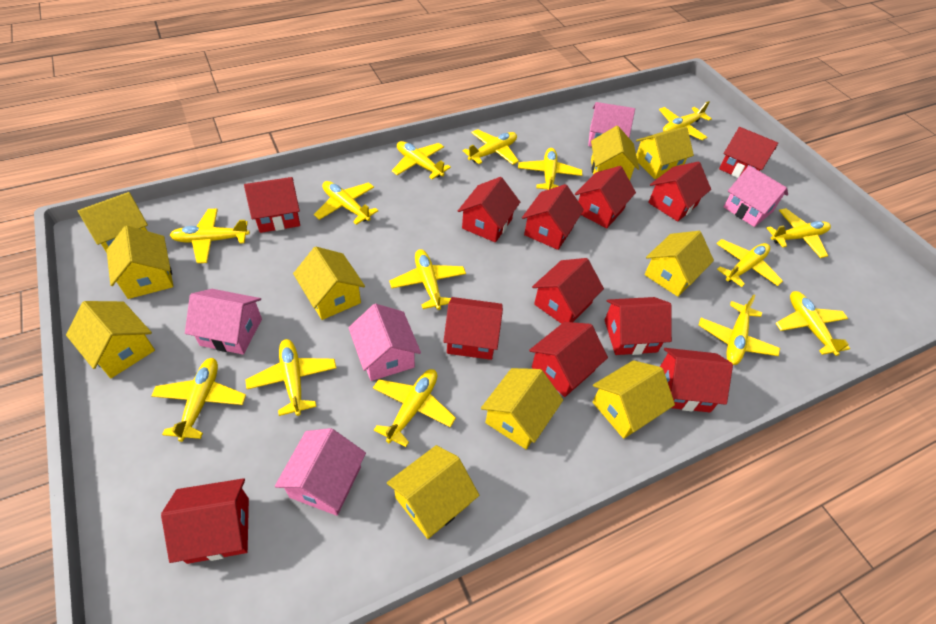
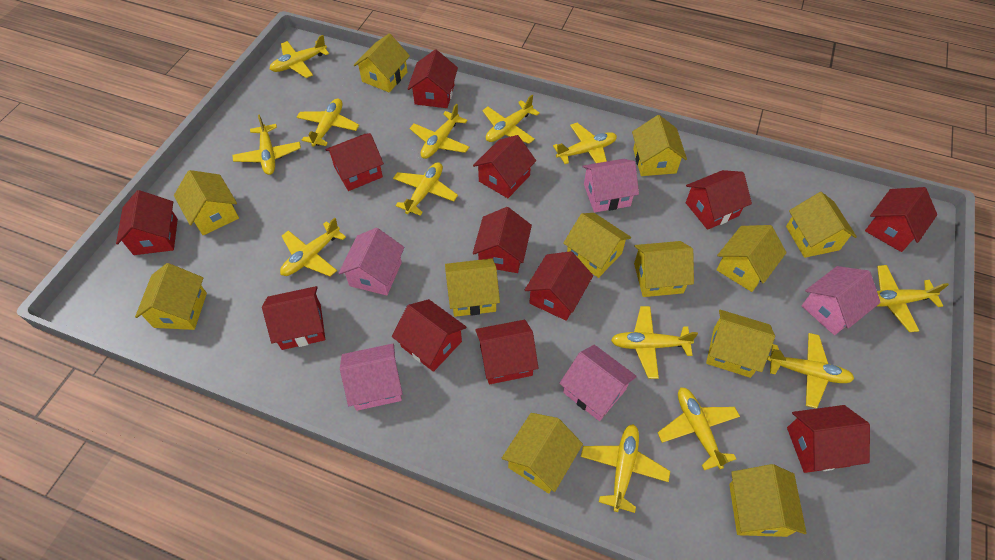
yellow house: 10 -> 12
yellow plane: 14 -> 13

